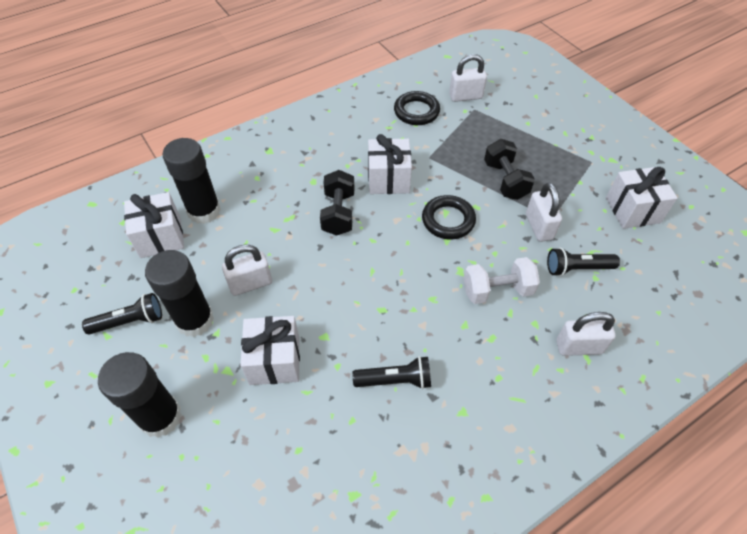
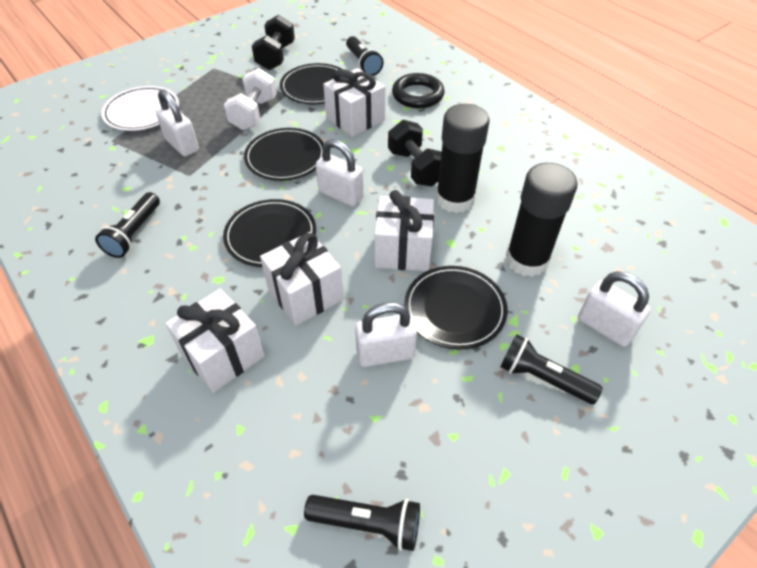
black flashlight: 3 -> 4
black glue stick: 3 -> 2
black plate: 0 -> 4
black ring: 2 -> 1
white plate: 0 -> 1

